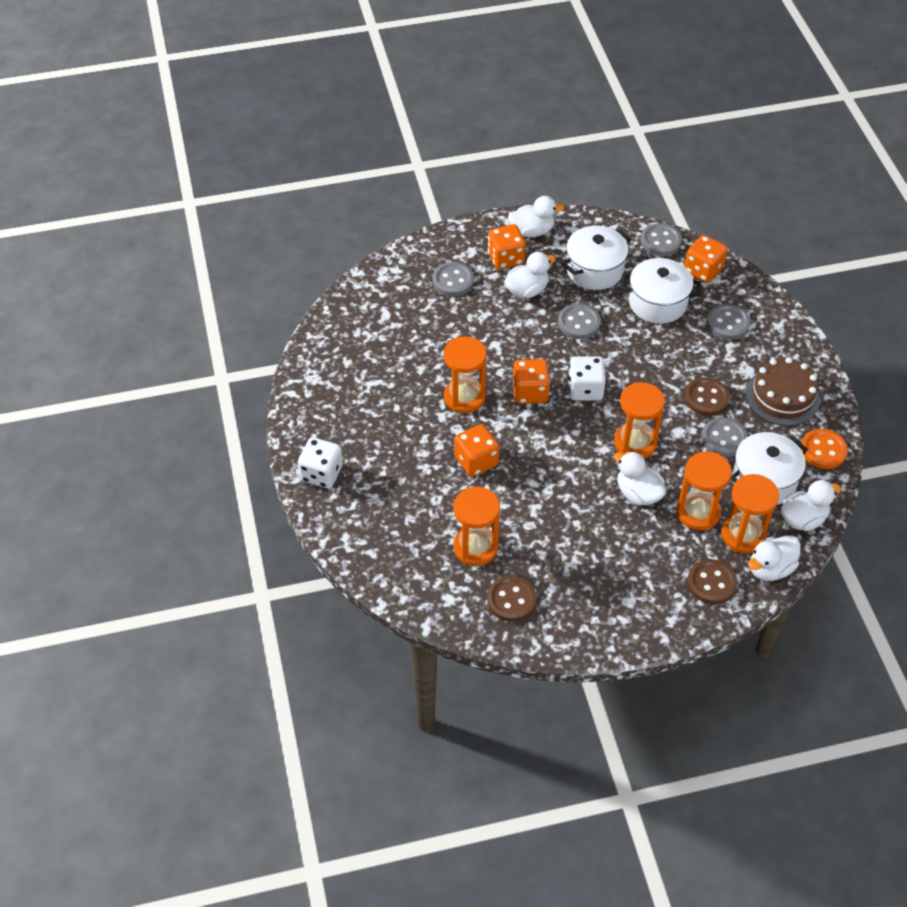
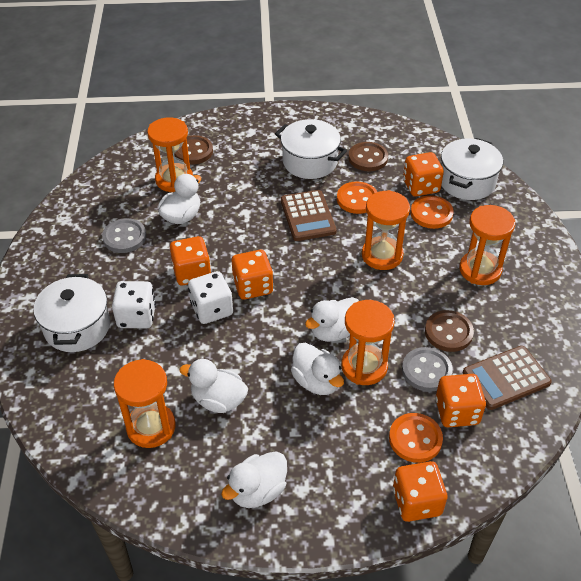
brown cake: 1 -> 0
brown calculator: 0 -> 2
grey button: 5 -> 2
orange button: 1 -> 3
orange dice: 4 -> 5

